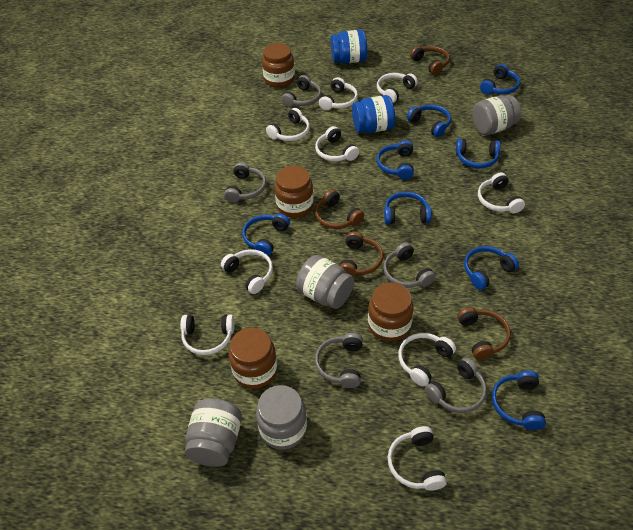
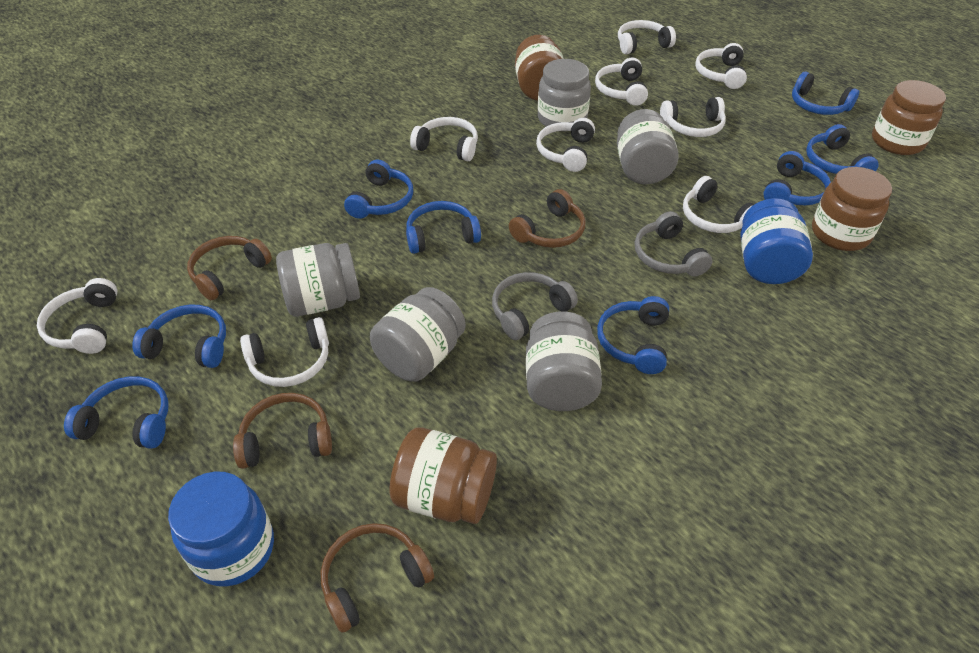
grey headphones: 5 -> 2
grey jar: 4 -> 5

